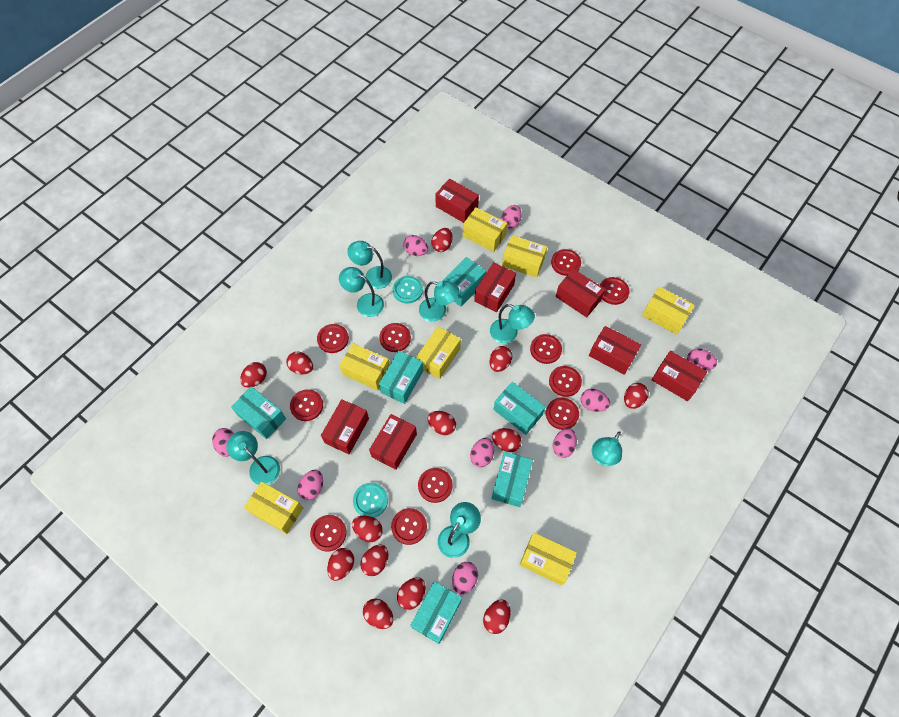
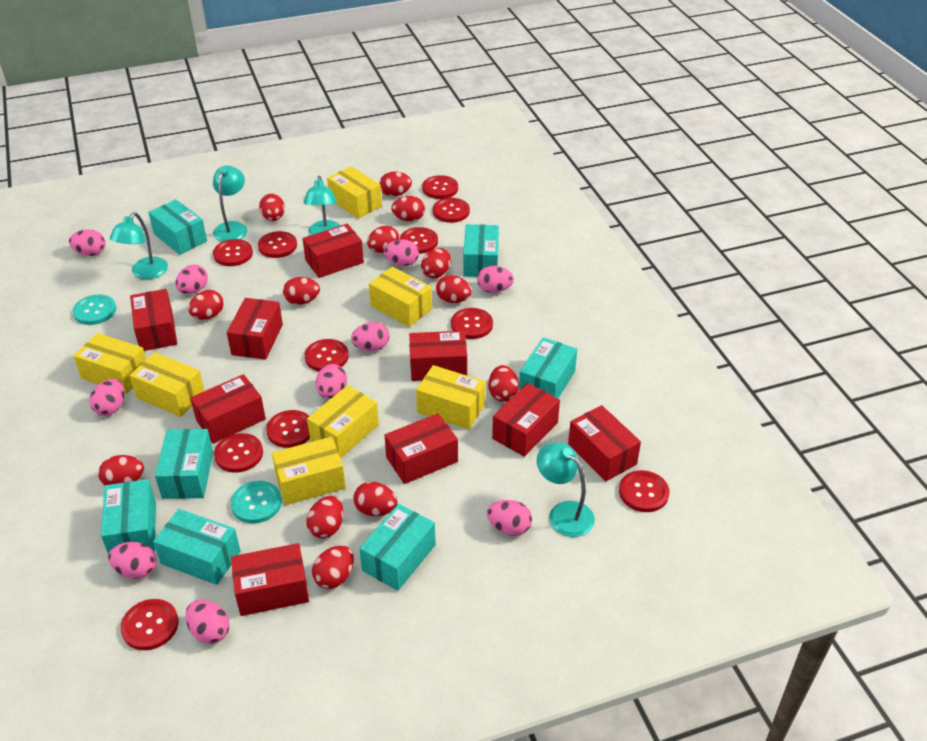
pink egg: 9 -> 10
red box: 7 -> 9
turquoise box: 6 -> 7
turquoise lamp: 7 -> 4

